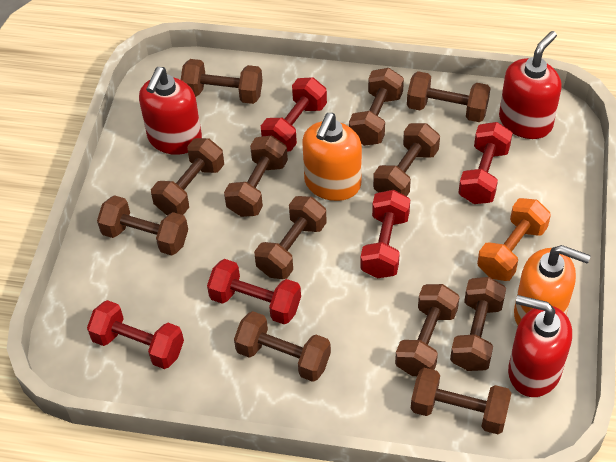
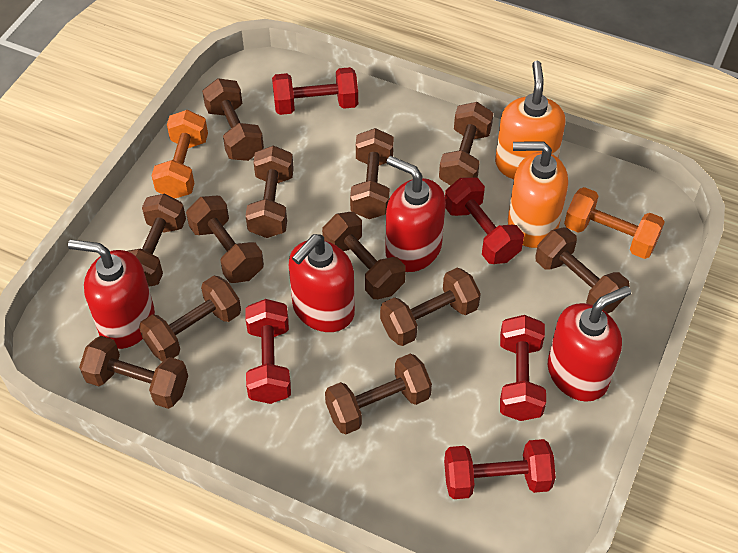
orange dumbbell: 1 -> 2
red soap dispenser: 3 -> 4

